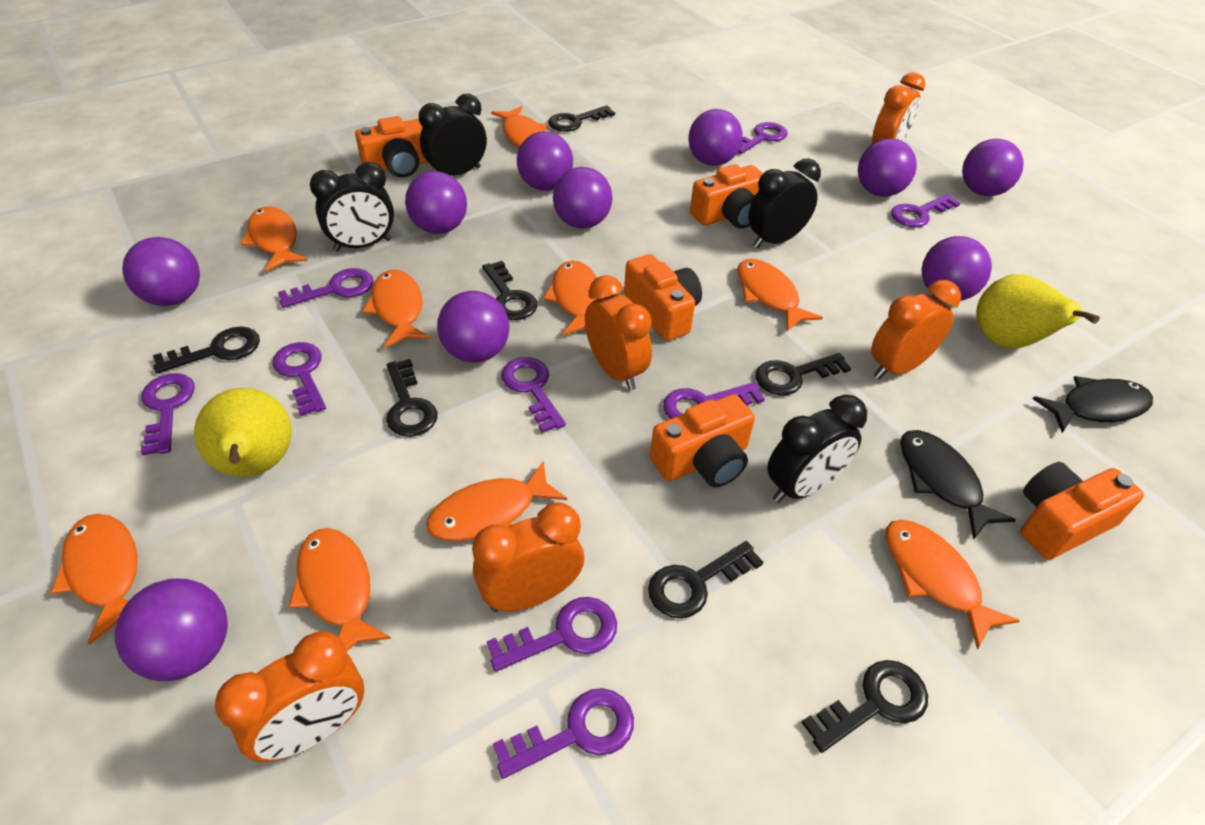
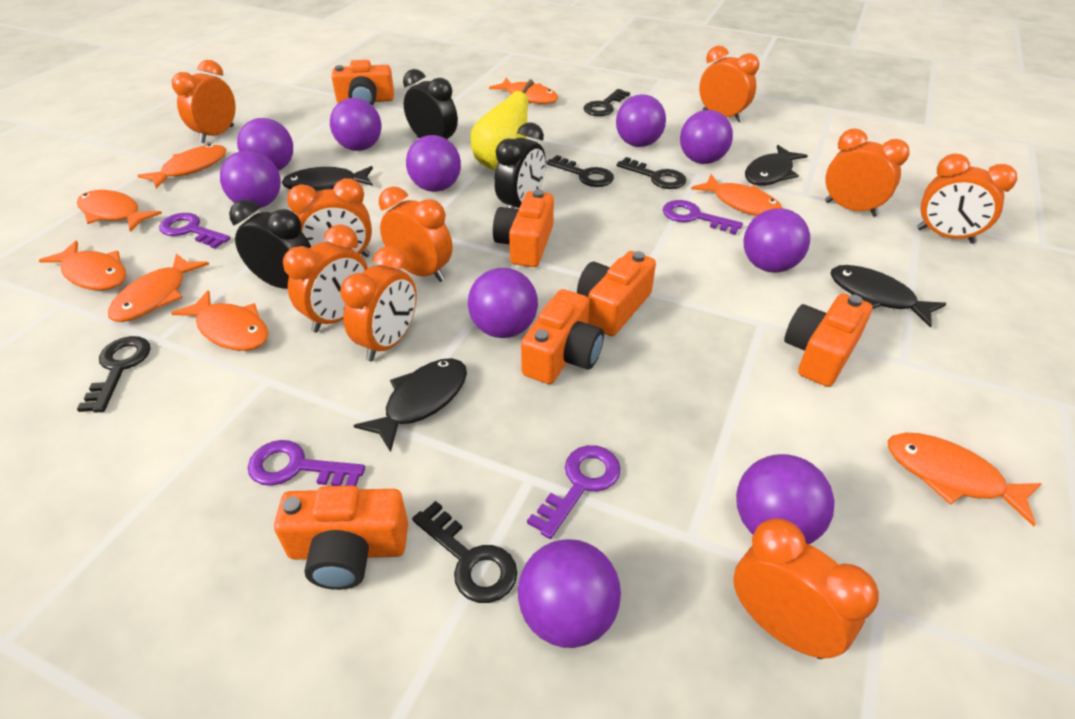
black clock: 4 -> 3
black fish: 2 -> 4
black key: 7 -> 5
orange camera: 5 -> 6
orange clock: 5 -> 9
orange fish: 9 -> 8
purple key: 9 -> 4
yellow pear: 2 -> 1

